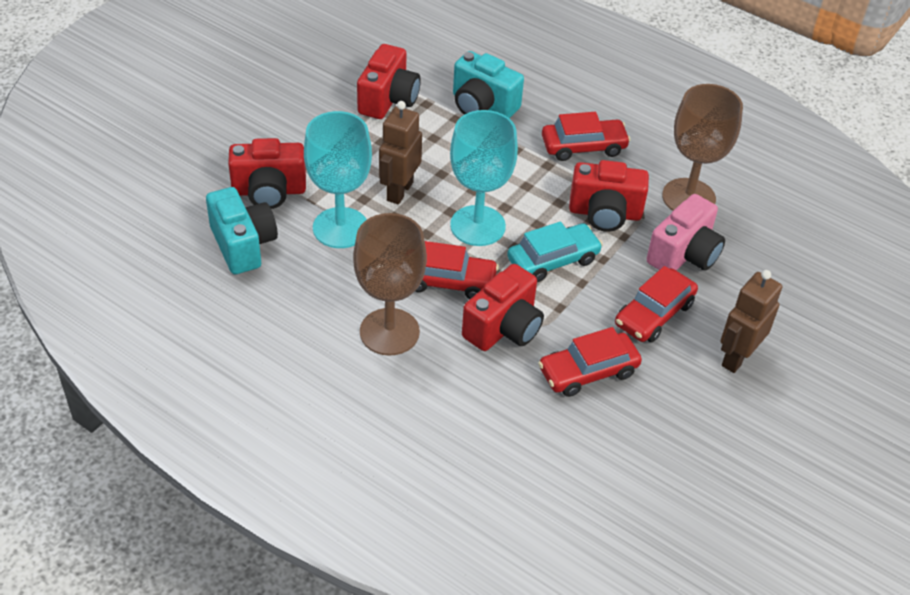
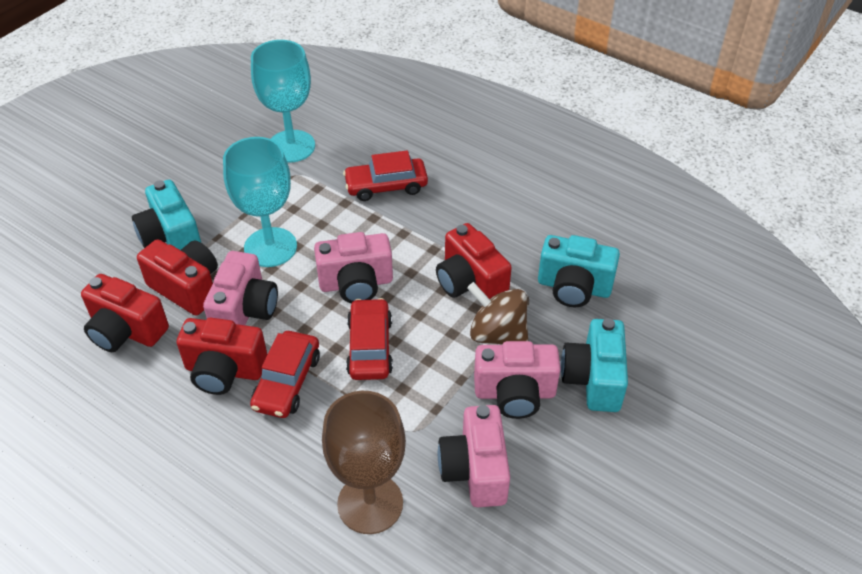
brown goblet: 2 -> 1
brown robot: 2 -> 0
brown spinning top: 0 -> 1
pink camera: 1 -> 4
red car: 4 -> 3
turquoise camera: 2 -> 3
turquoise car: 1 -> 0

